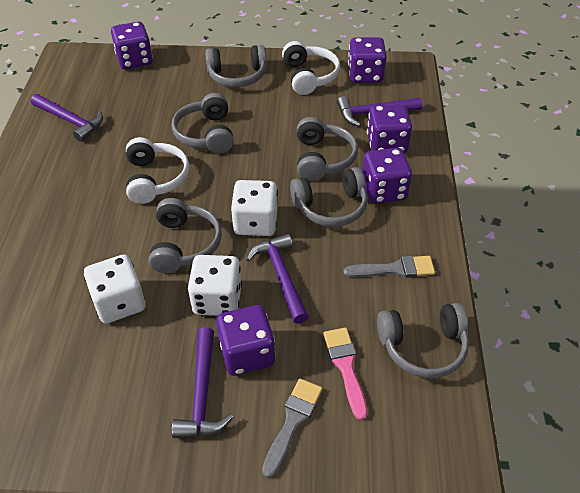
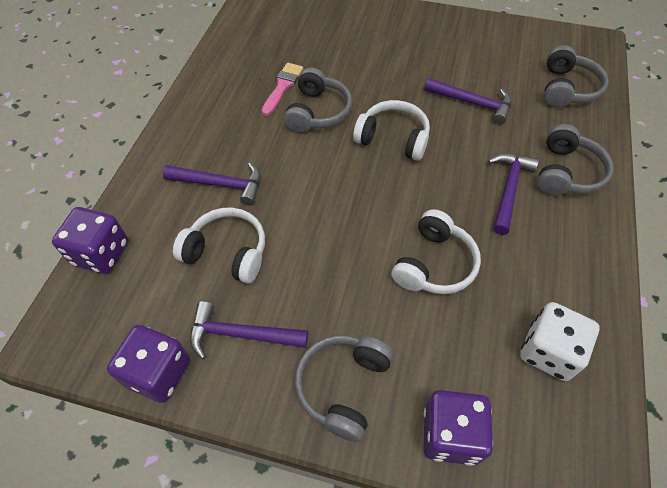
grey brush: 2 -> 0
grey headphones: 6 -> 4
purple dice: 5 -> 3
white dice: 3 -> 1
white headphones: 2 -> 3

